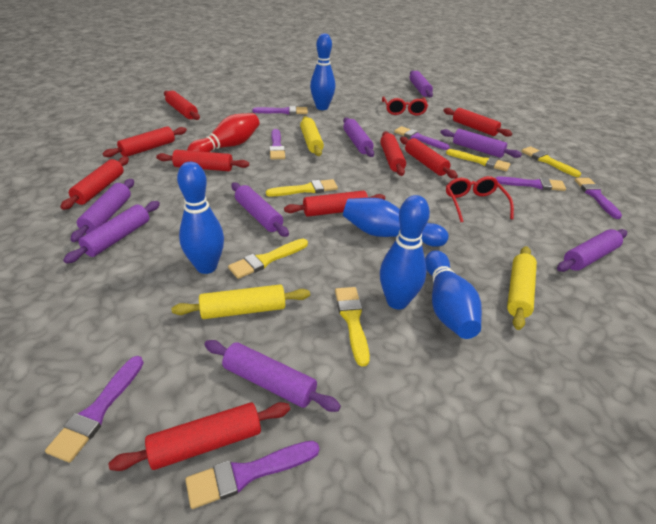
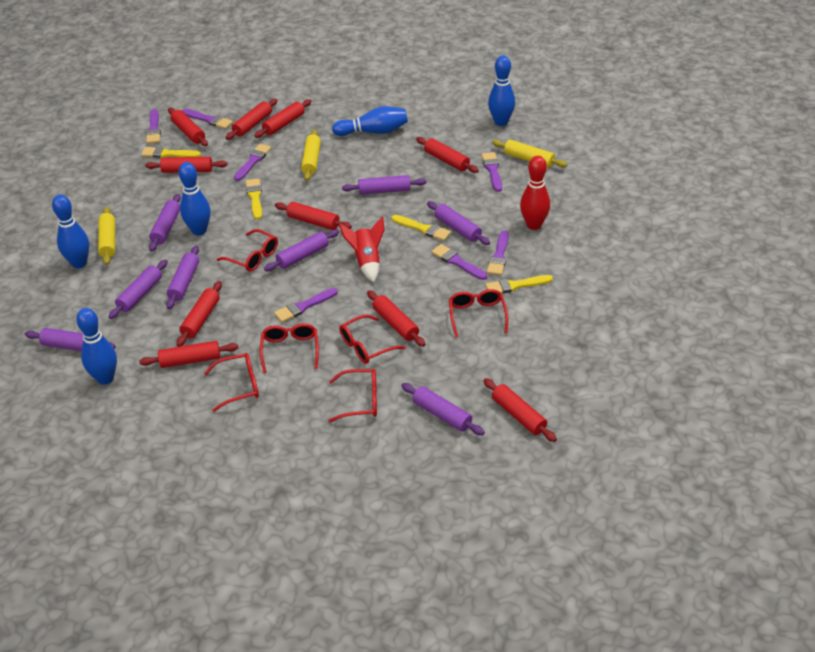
red glasses: 2 -> 6
red rocket: 0 -> 1
red rolling pin: 9 -> 10
yellow brush: 5 -> 4

